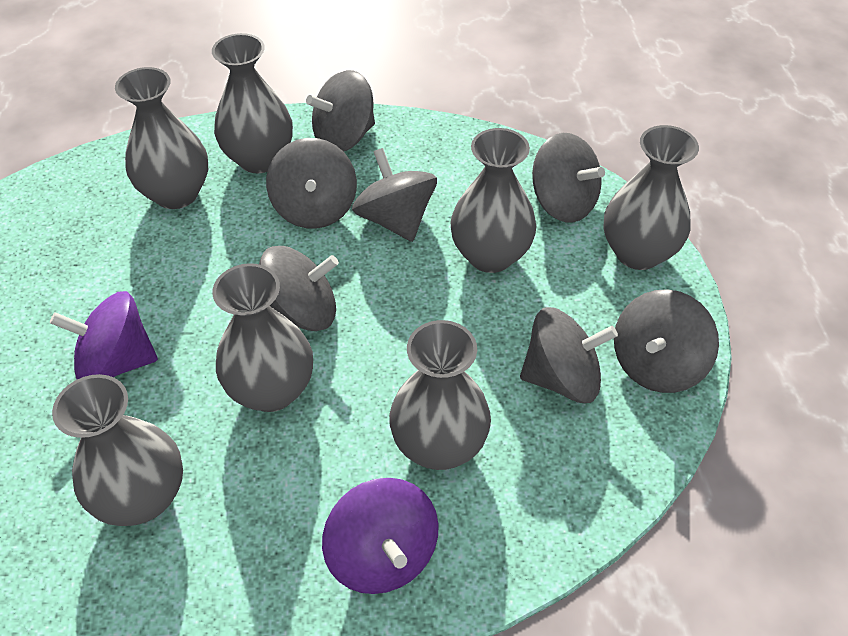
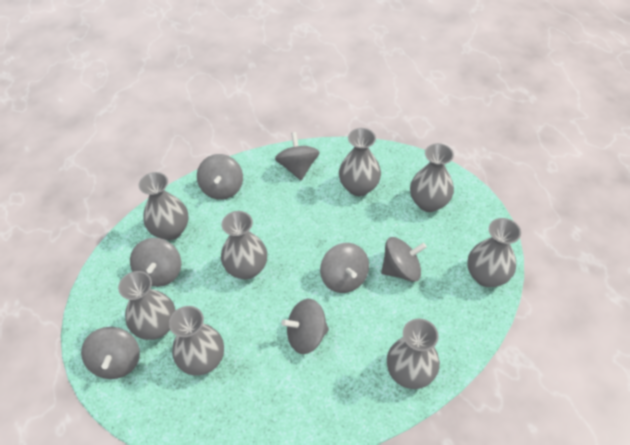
grey vase: 7 -> 8
purple spinning top: 2 -> 0

